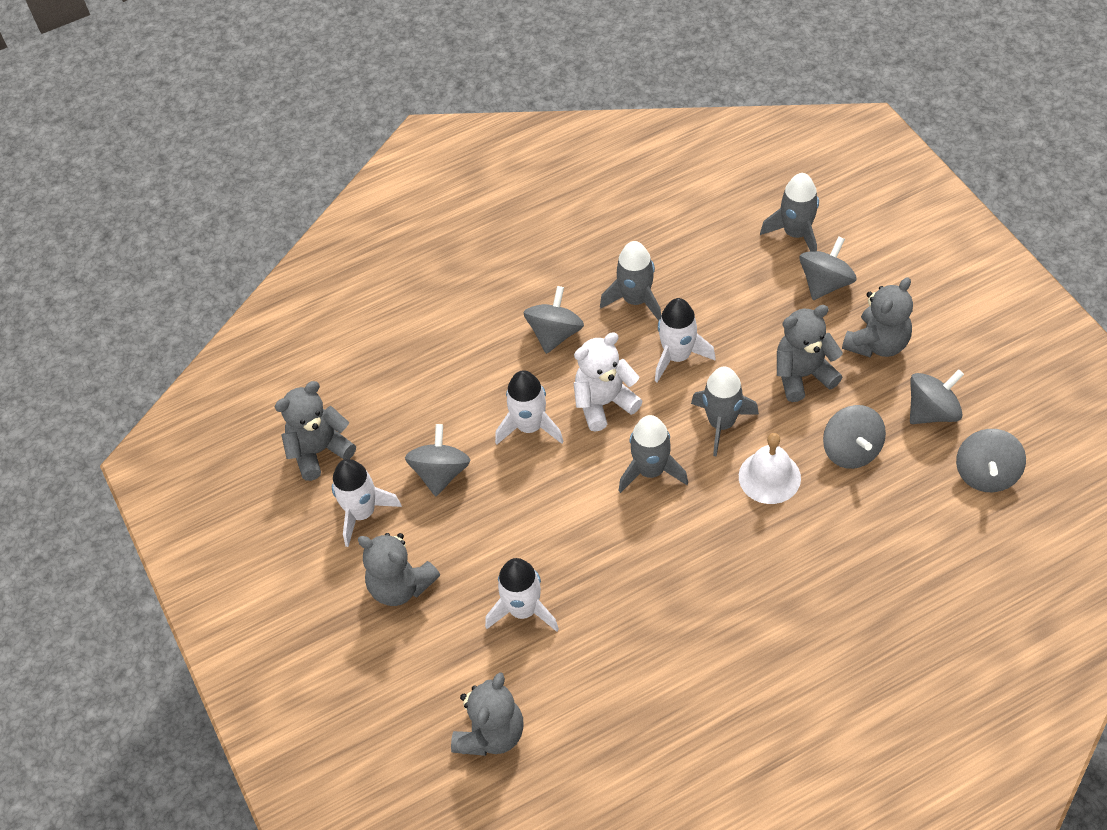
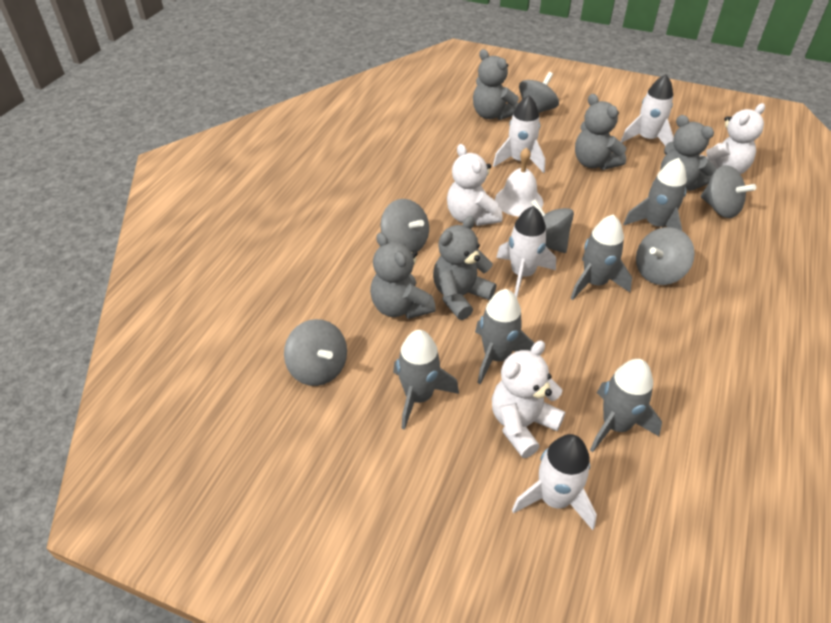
grey rocket: 4 -> 5
white teddy bear: 1 -> 3

